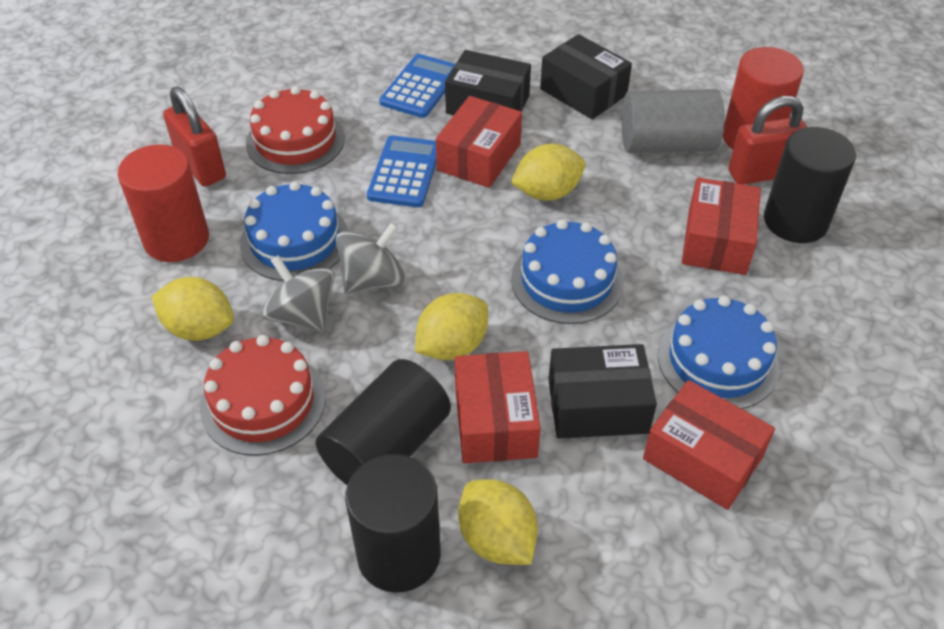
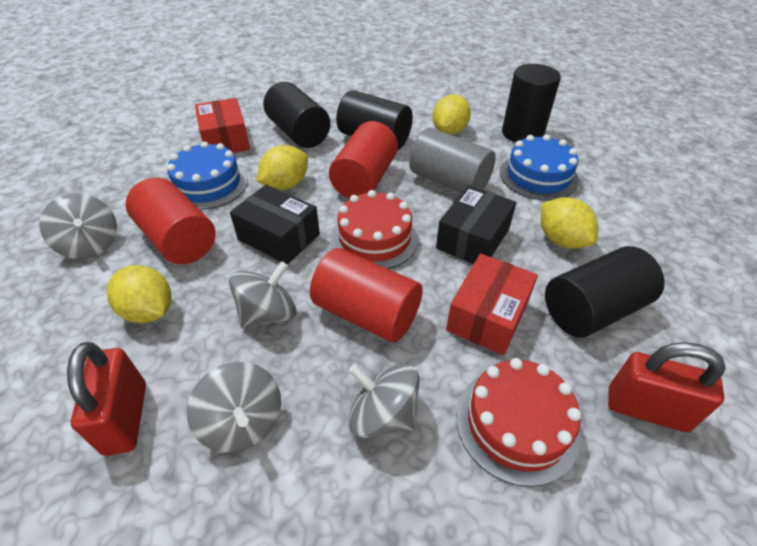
black box: 3 -> 2
black cylinder: 3 -> 4
blue cake: 3 -> 2
blue calculator: 2 -> 0
grey spinning top: 2 -> 4
red box: 4 -> 2
red cylinder: 2 -> 3

